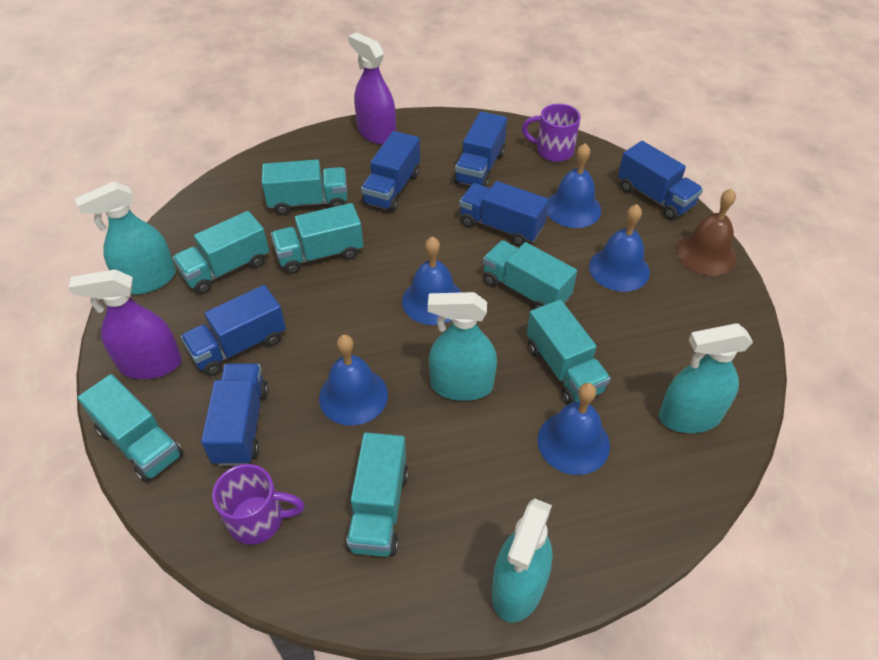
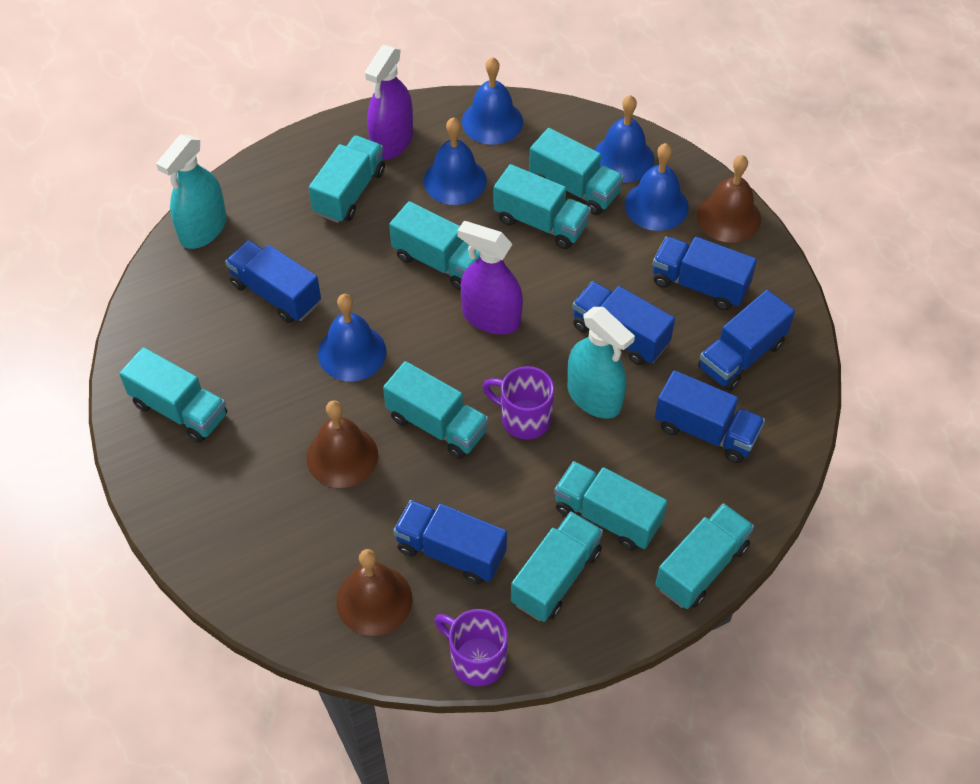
brown bell: 1 -> 3
turquoise spray bottle: 4 -> 2
turquoise truck: 7 -> 9

